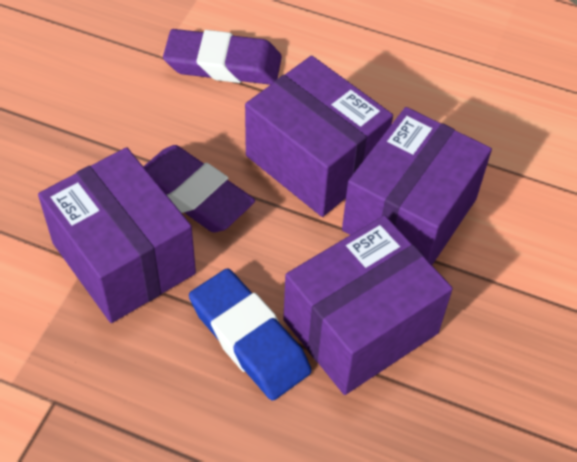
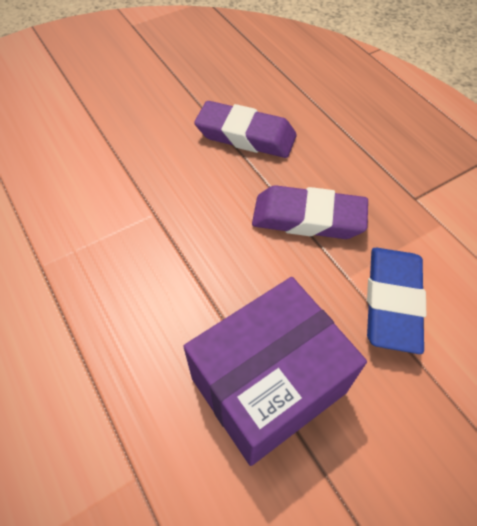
purple box: 4 -> 1

